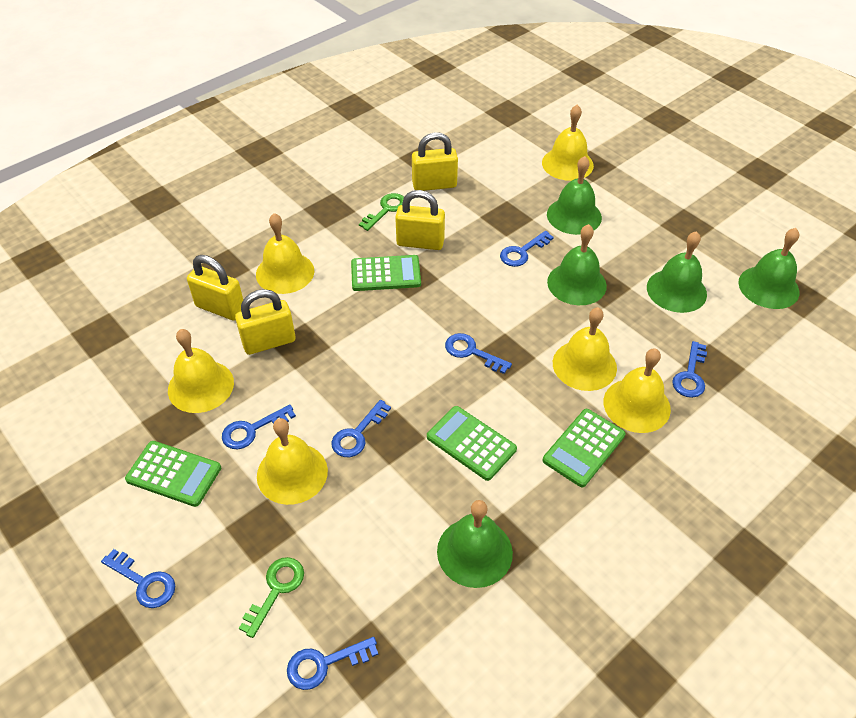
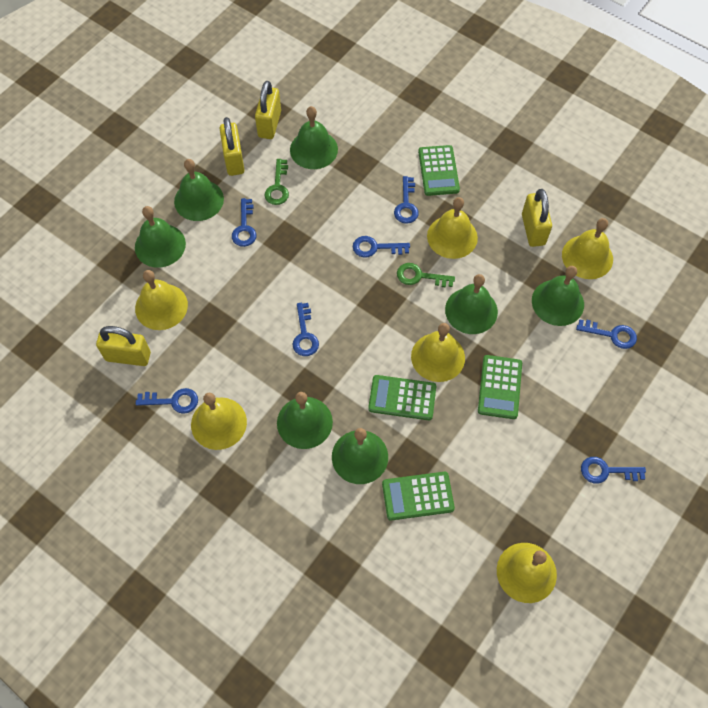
green bell: 5 -> 7

